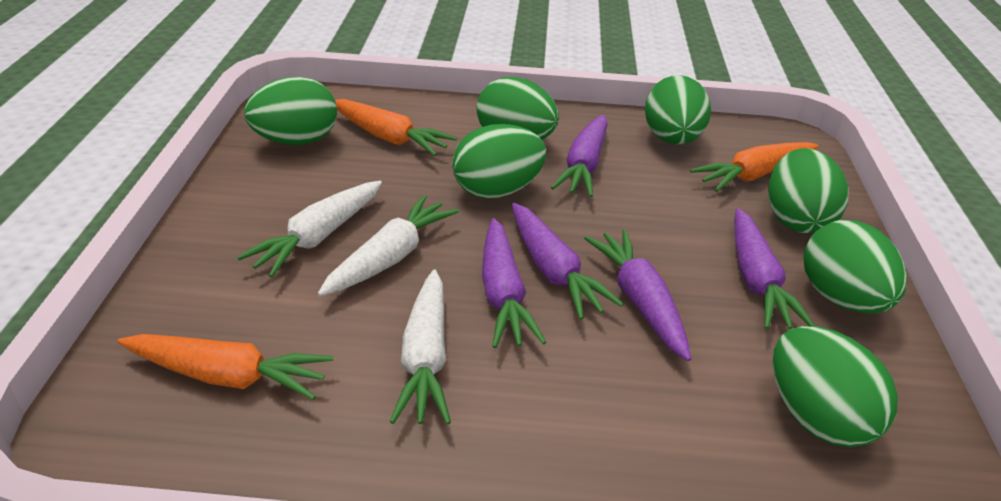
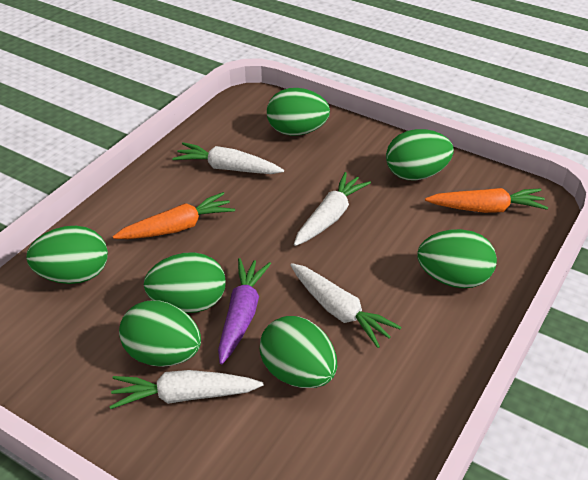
orange carrot: 3 -> 2
purple carrot: 5 -> 1
white carrot: 3 -> 4

